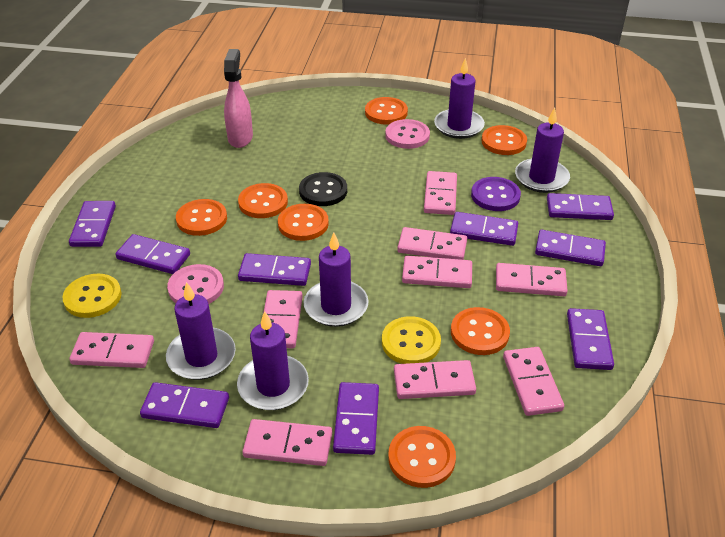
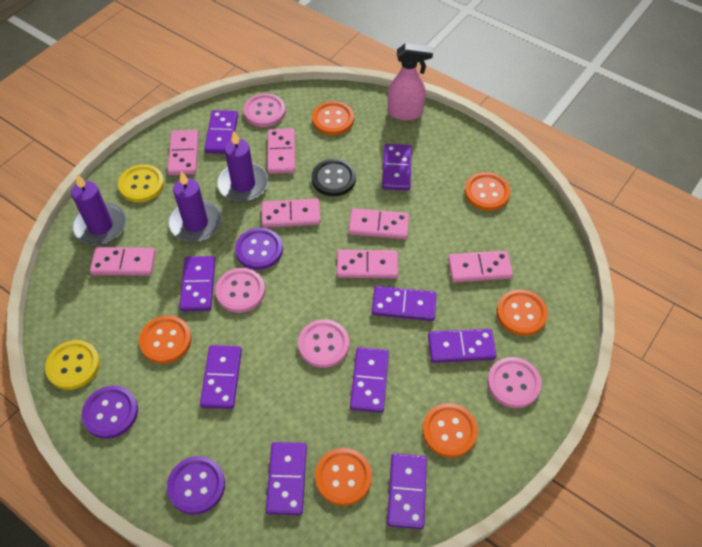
orange button: 7 -> 6
pink button: 2 -> 4
pink domino: 9 -> 7
purple button: 1 -> 3
purple candle: 5 -> 3

